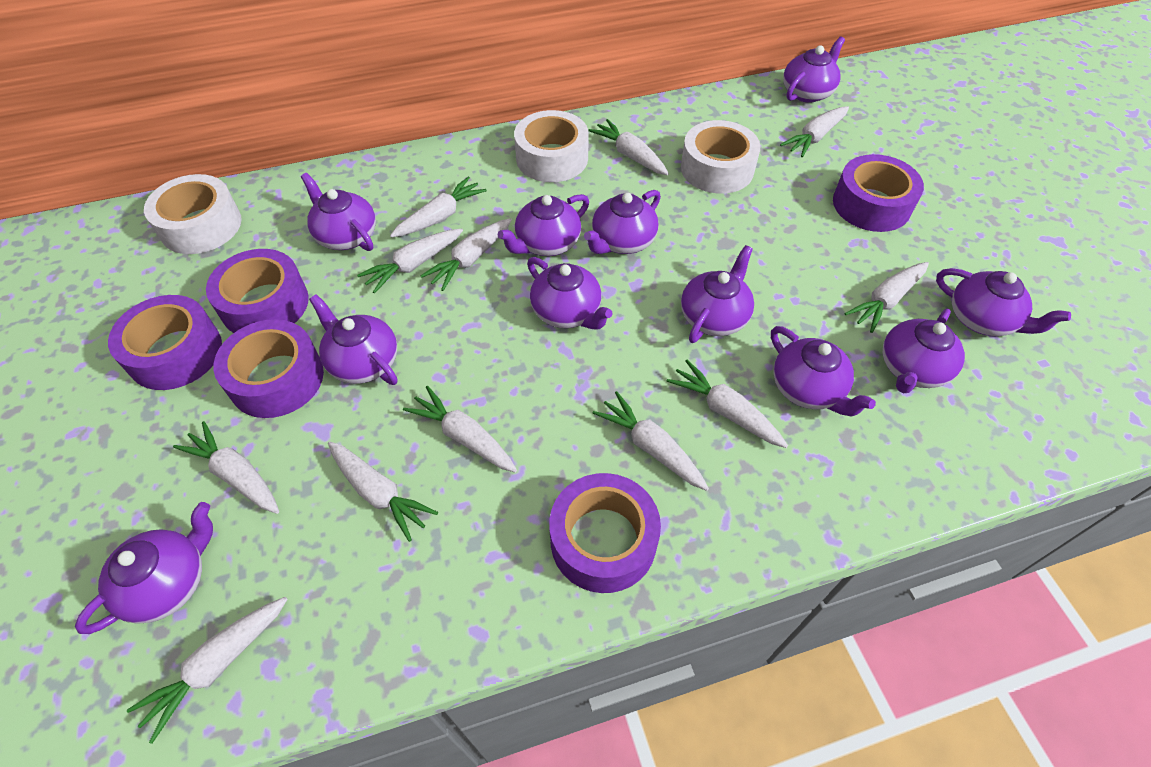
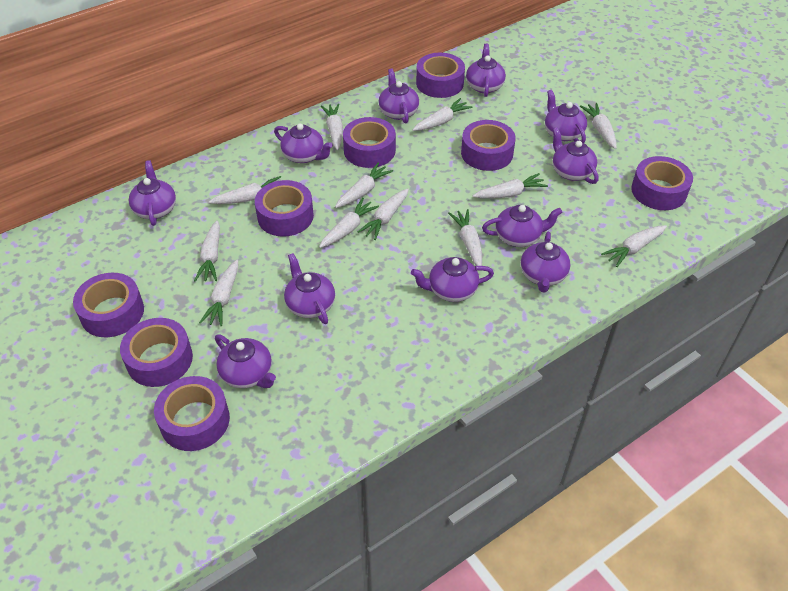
purple tape: 5 -> 8
white tape: 3 -> 0

